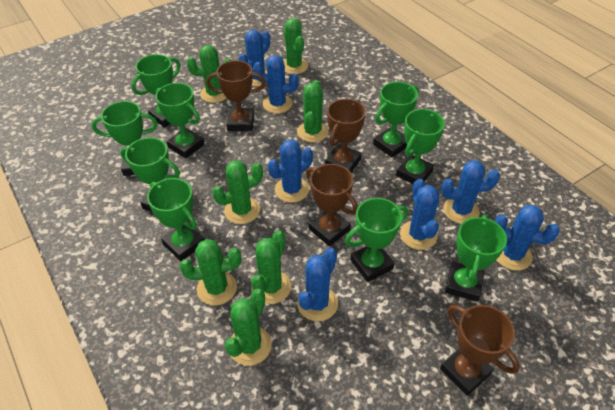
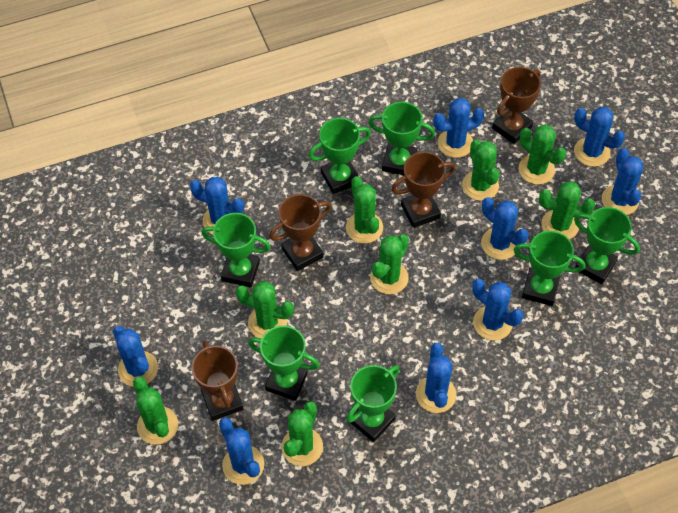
blue cactus: 7 -> 9
green cactus: 7 -> 8
green trophy: 9 -> 7

